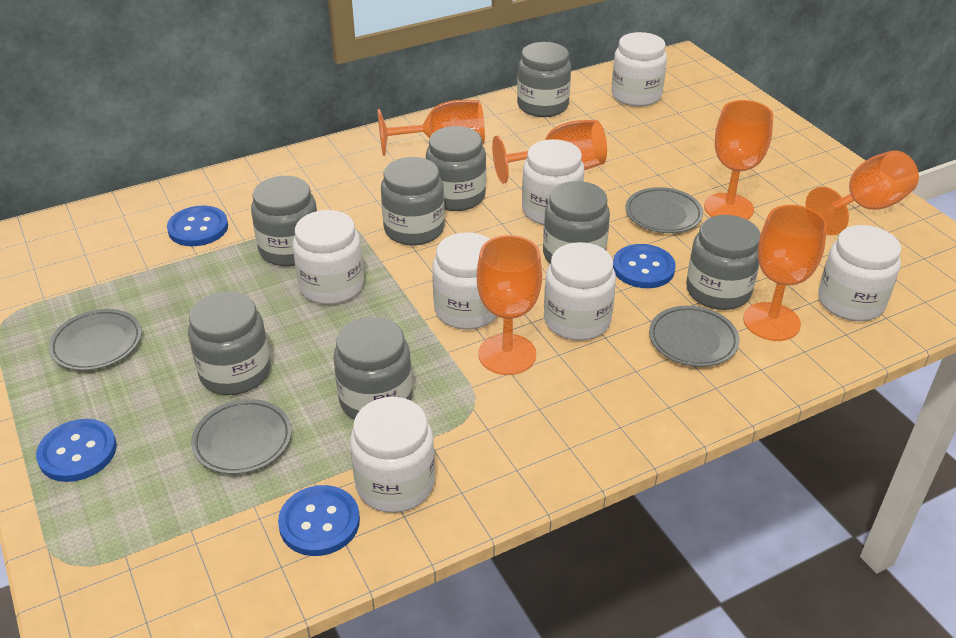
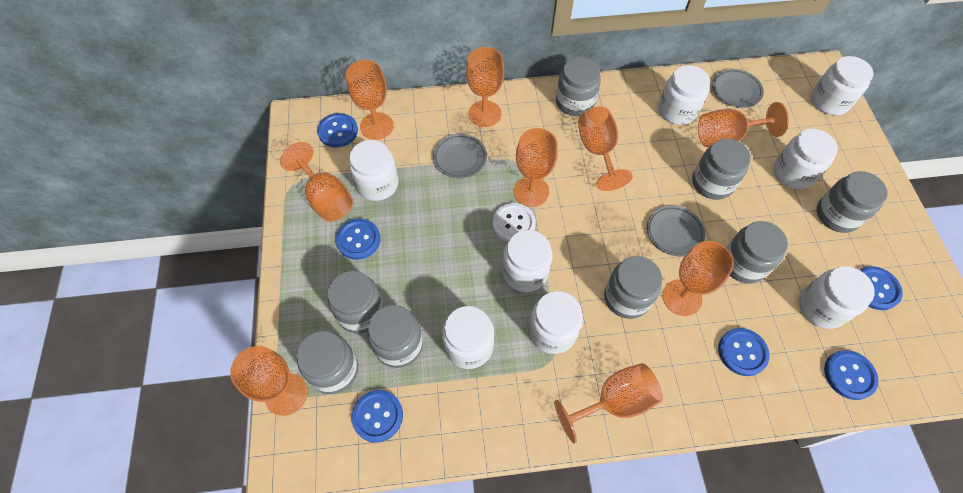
blue button: 4 -> 6
grey plate: 4 -> 3
orange goblet: 6 -> 9
white button: 0 -> 1
white jar: 7 -> 8

